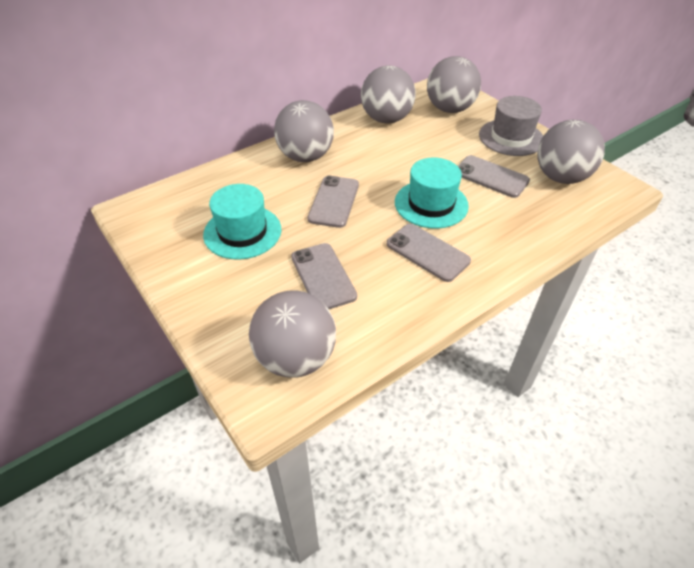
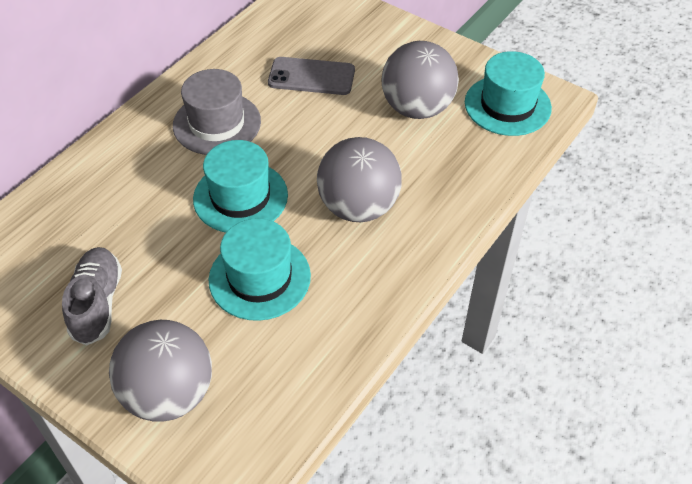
grey ball: 5 -> 3
grey phone: 4 -> 1
grey shoe: 0 -> 1
turquoise hat: 2 -> 3

